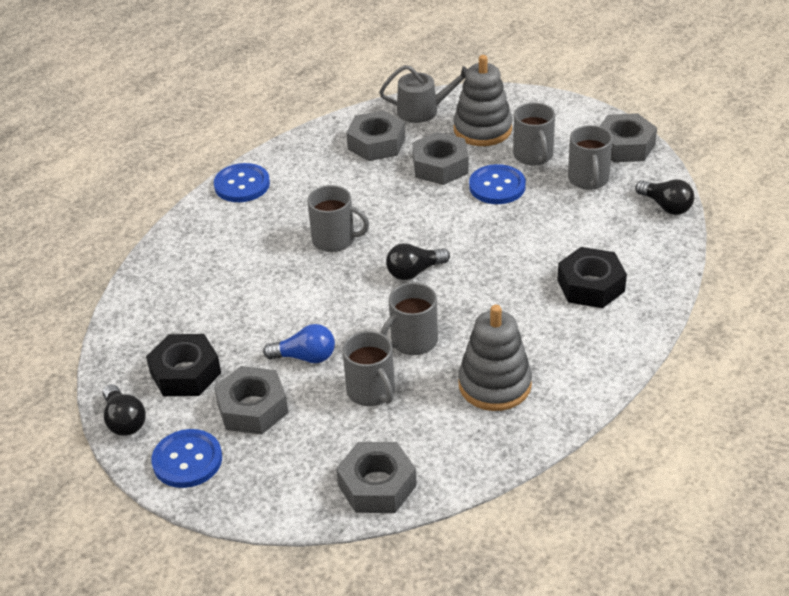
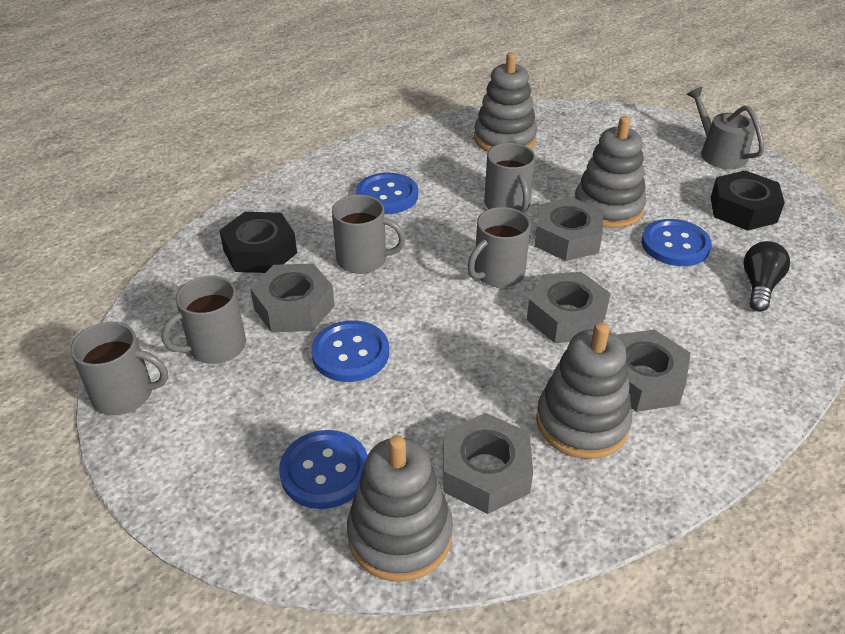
black light bulb: 3 -> 1
blue button: 3 -> 4
blue light bulb: 1 -> 0
grey stacking toy: 2 -> 4

